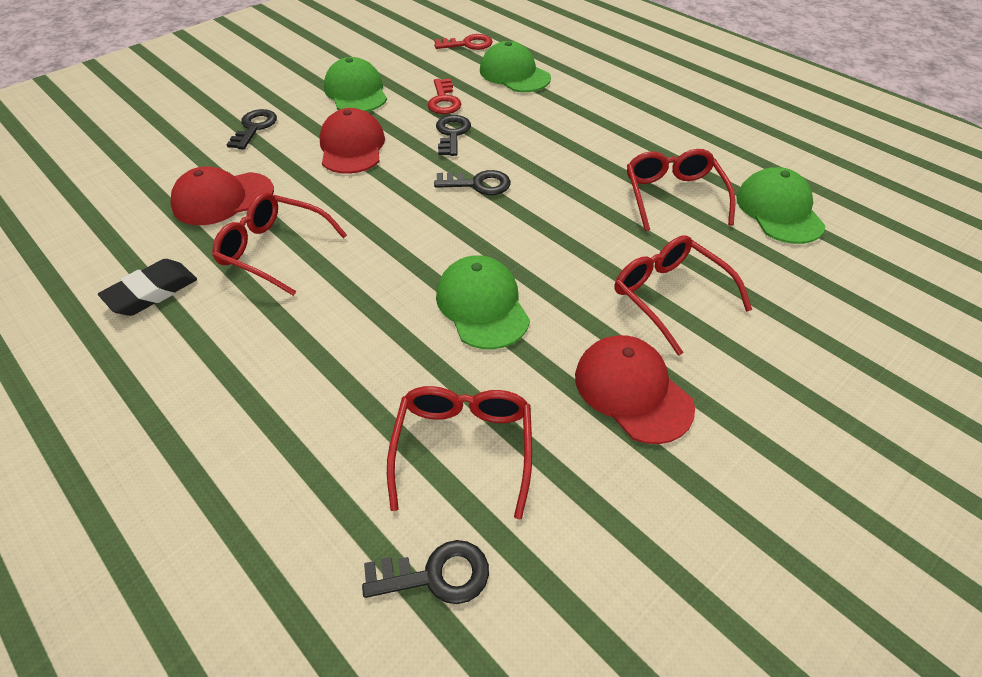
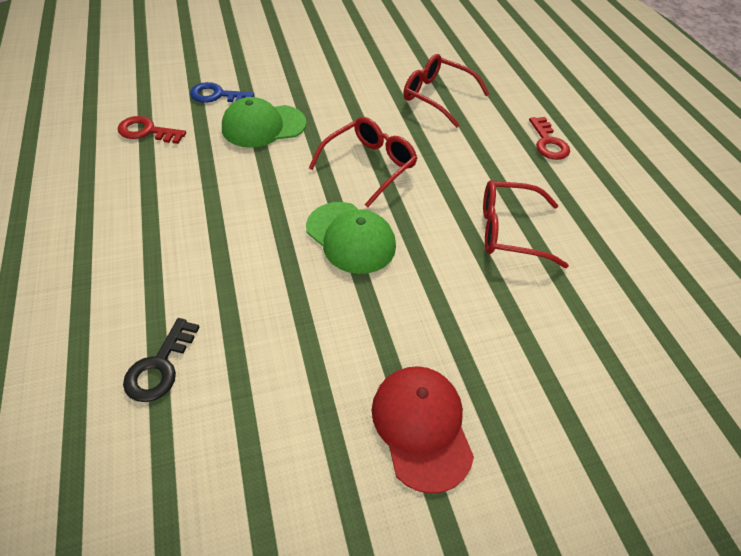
black eraser: 1 -> 0
black key: 4 -> 1
blue key: 0 -> 1
green cap: 4 -> 2
red cap: 3 -> 1
red glasses: 4 -> 3

